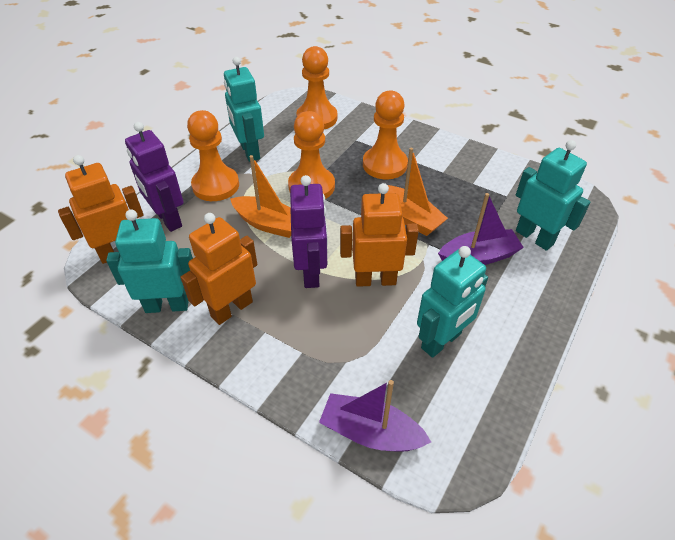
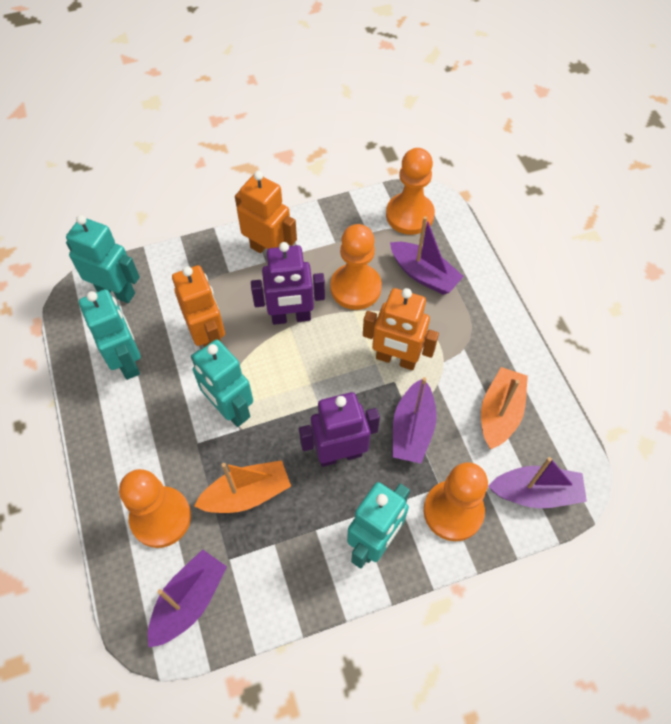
purple boat: 2 -> 4

